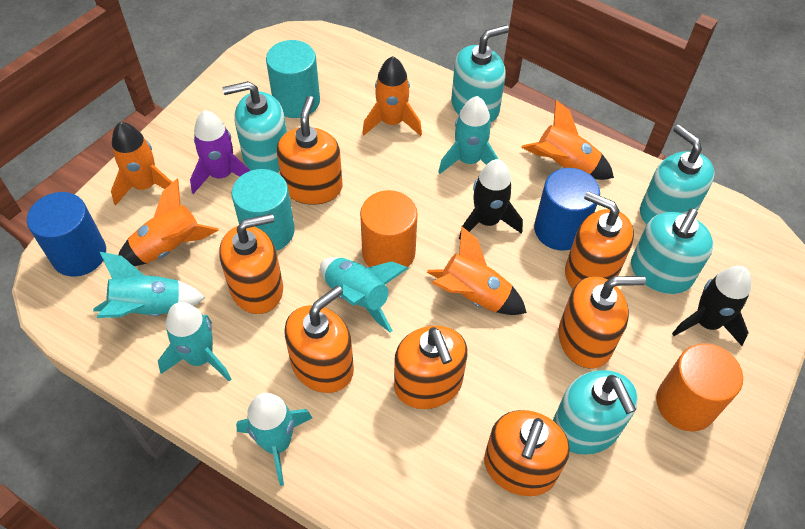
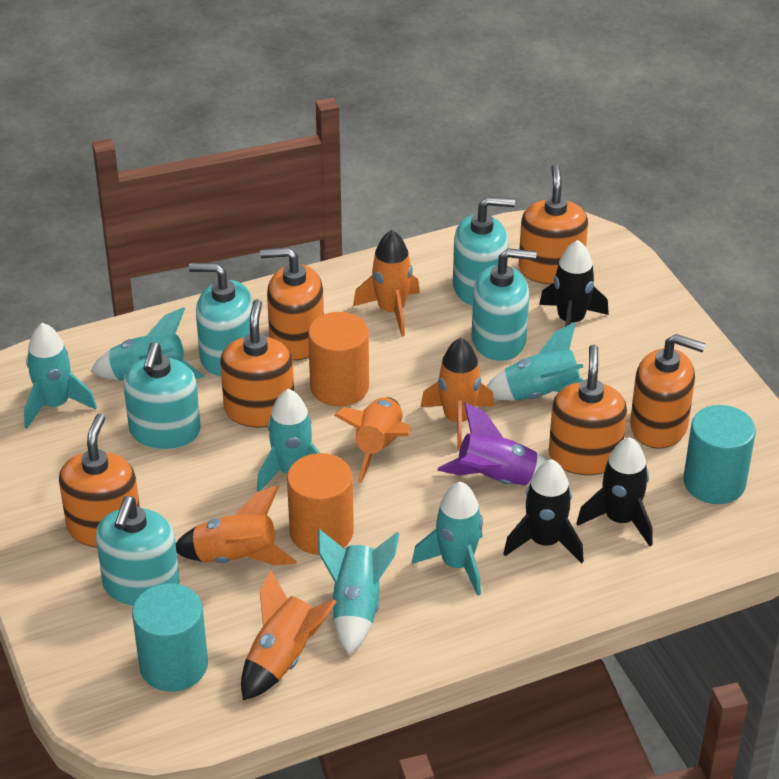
black rocket: 2 -> 3
blue cylinder: 2 -> 0
orange soap dispenser: 7 -> 6
turquoise rocket: 5 -> 6

